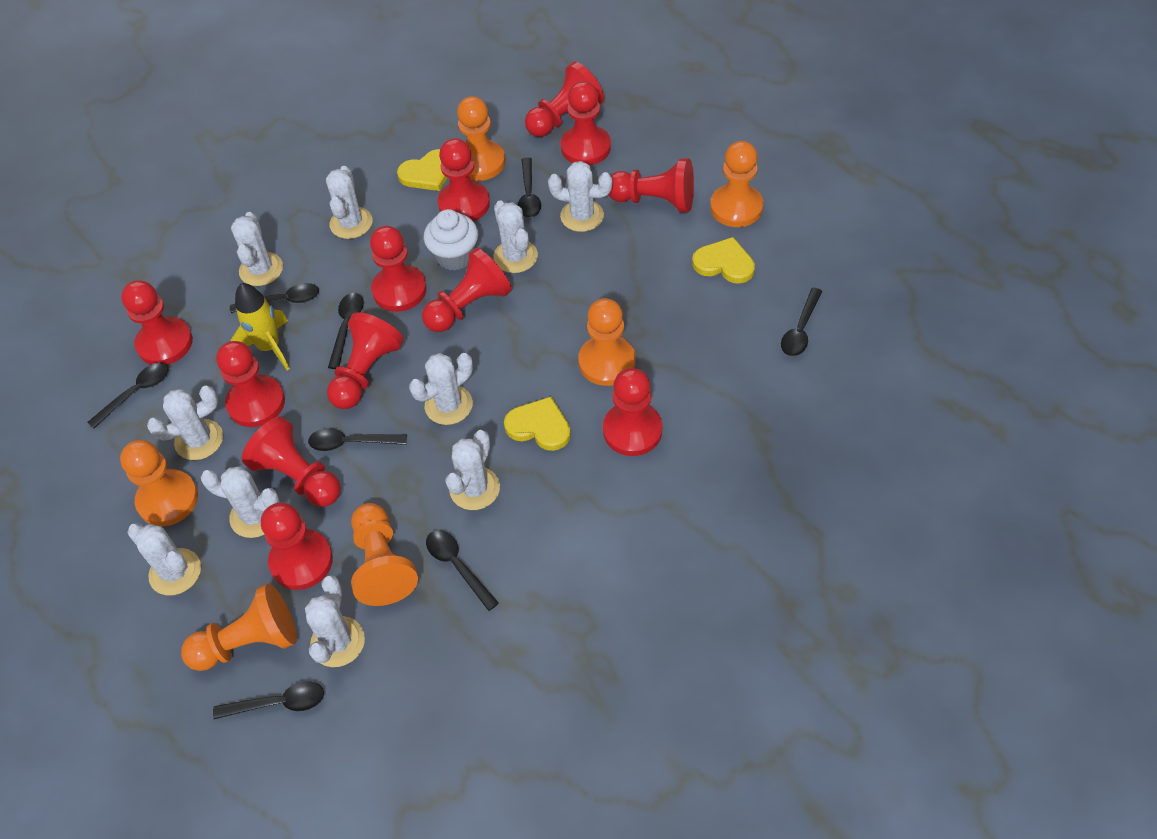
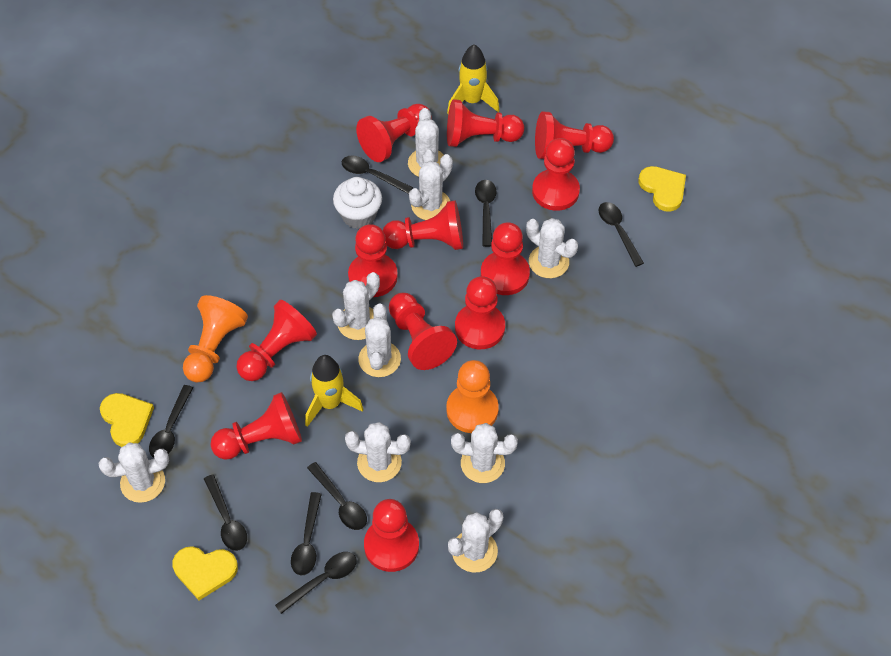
orange pawn: 6 -> 2
white cactus: 10 -> 9
yellow rocket: 1 -> 2

